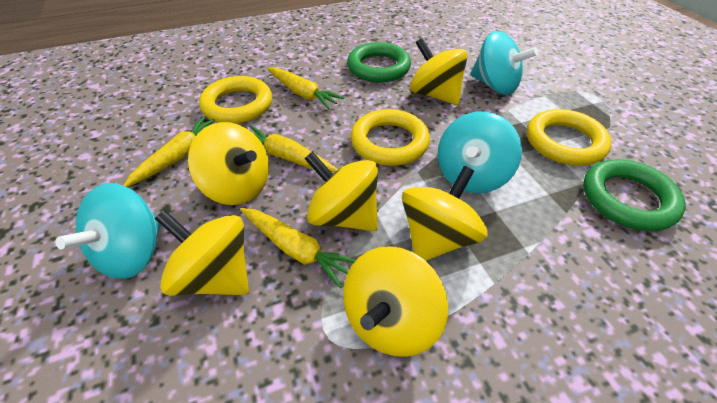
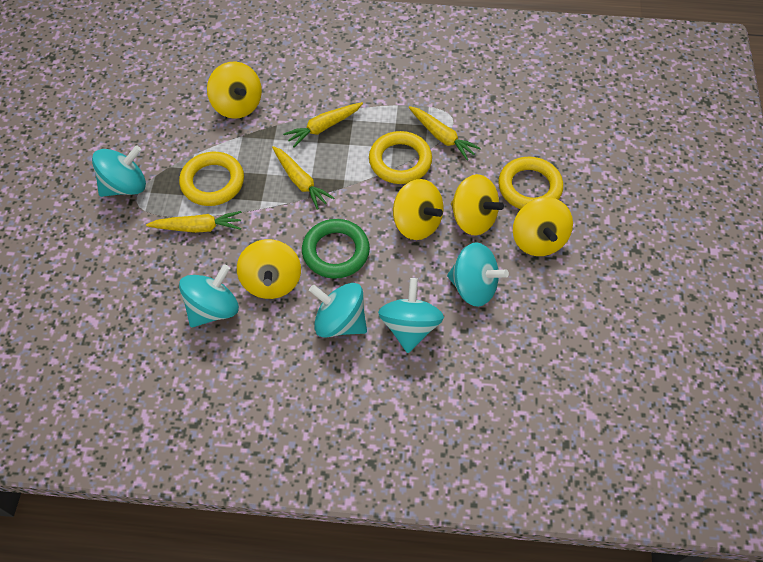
green ring: 2 -> 1
turquoise spinning top: 3 -> 5
yellow spinning top: 6 -> 5

